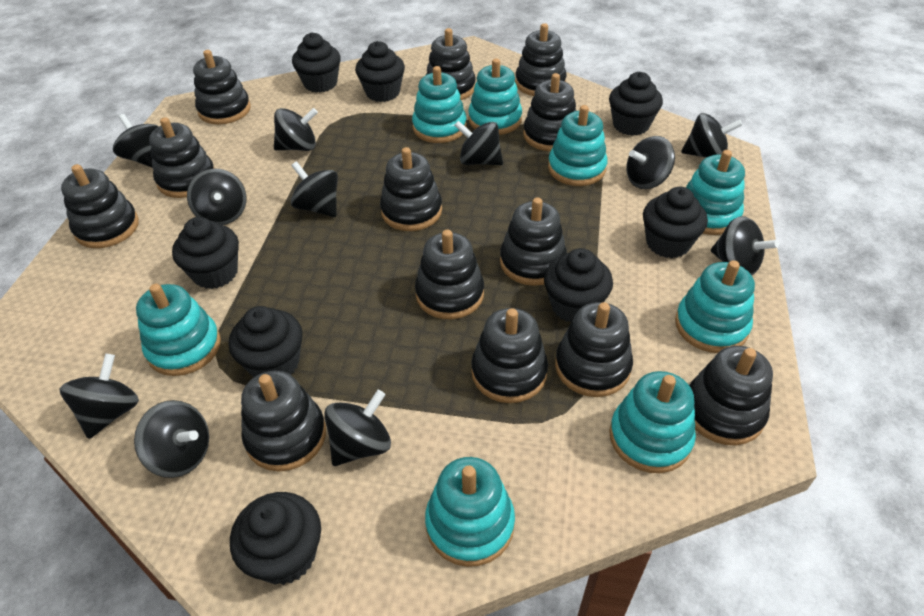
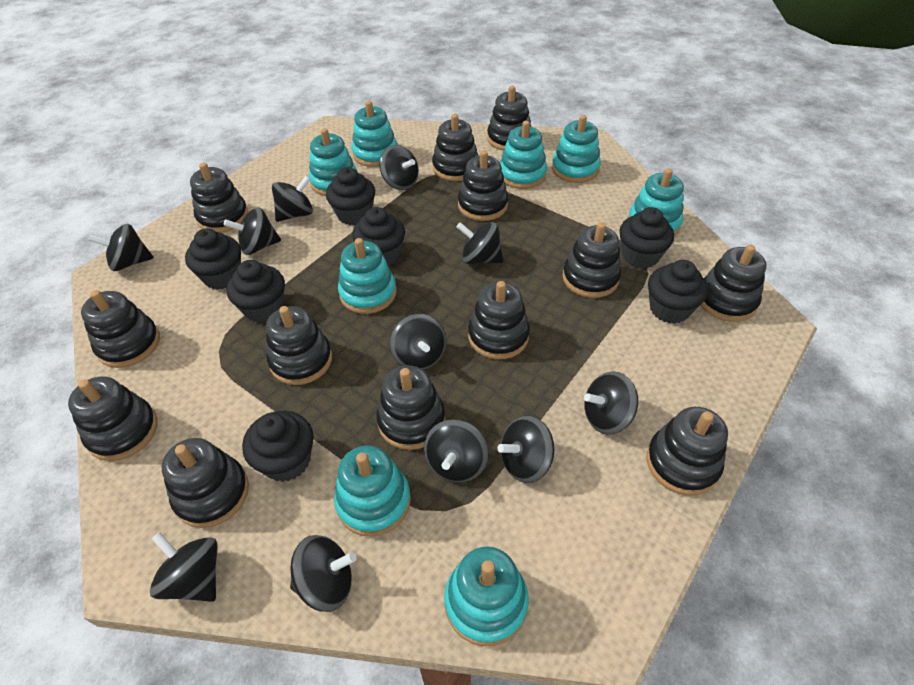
black cupcake: 8 -> 7

